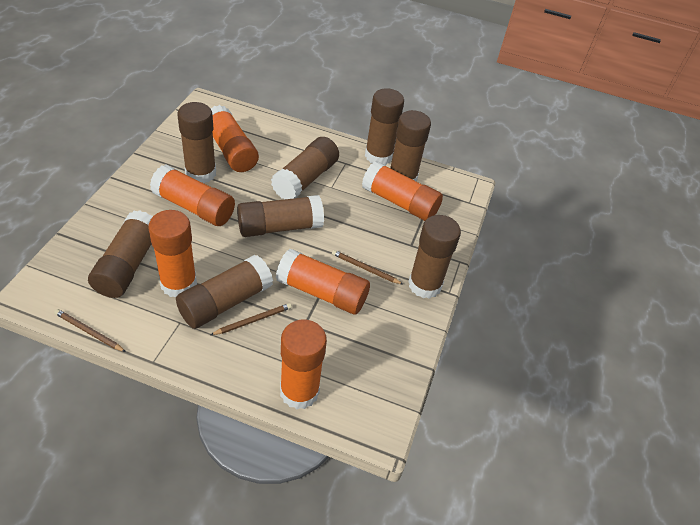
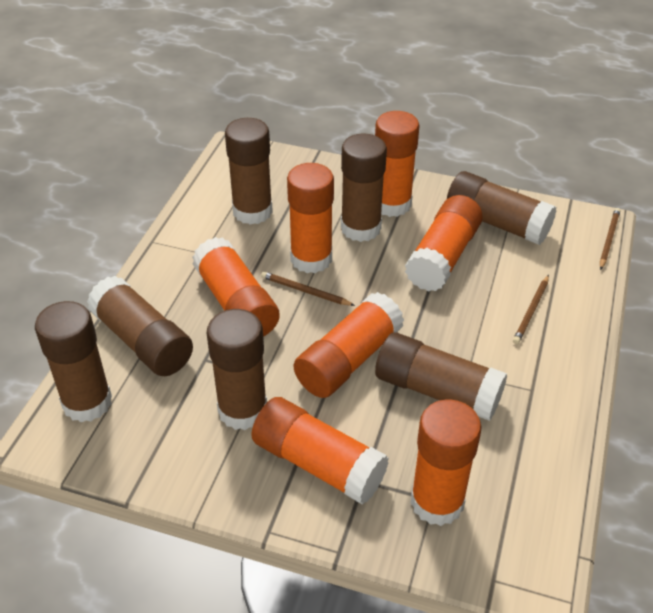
brown glue stick: 8 -> 7
orange glue stick: 6 -> 7

